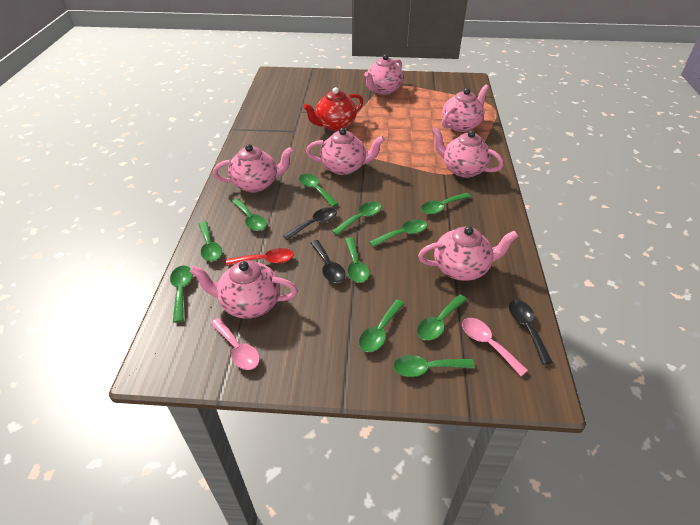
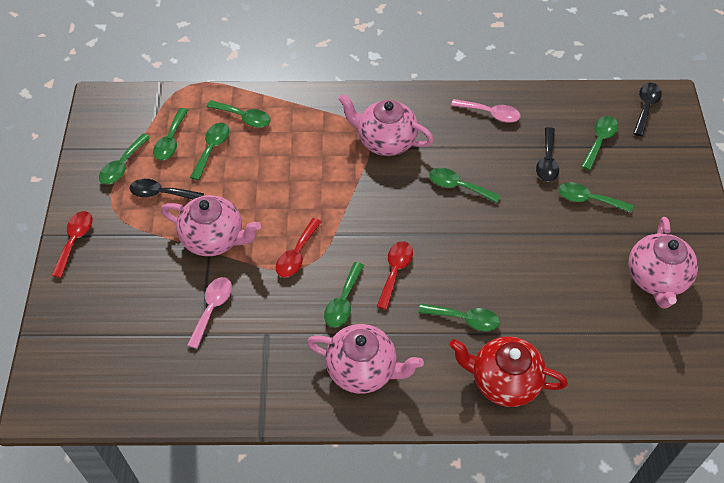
green spoon: 11 -> 9
pink teapot: 7 -> 4
red spoon: 1 -> 3

